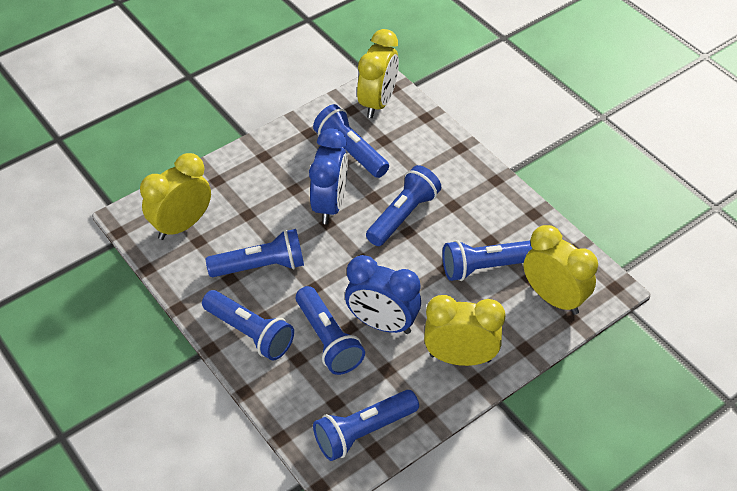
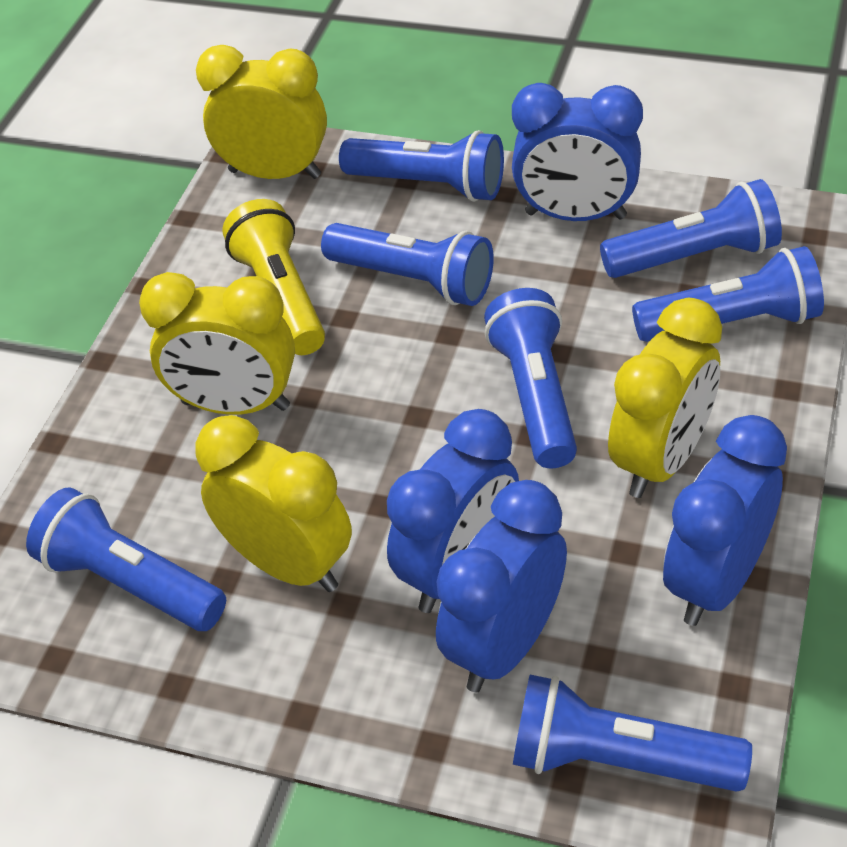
blue clock: 2 -> 4
yellow flashlight: 0 -> 1

